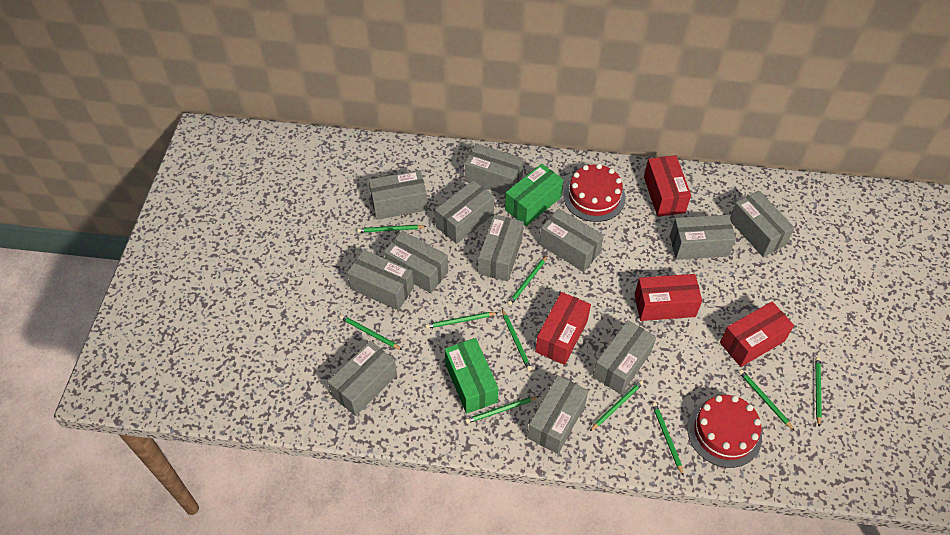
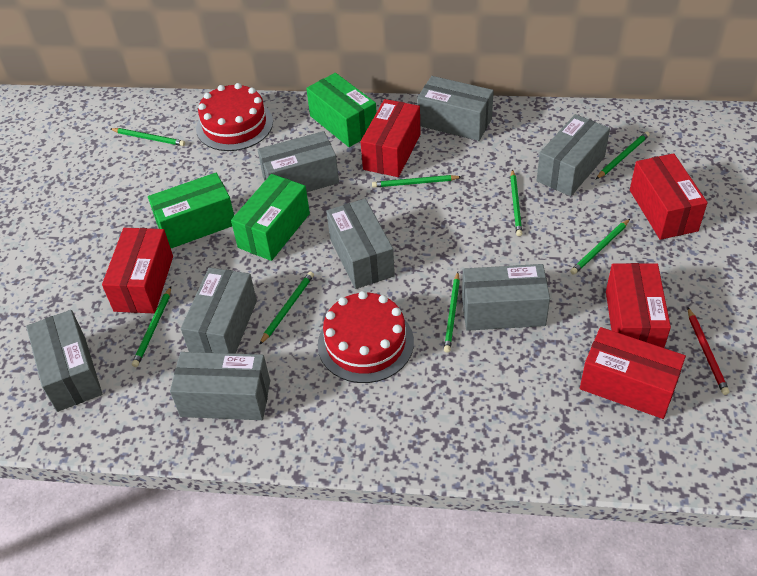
green box: 2 -> 3
green pencil: 10 -> 8
grey box: 12 -> 8
red box: 4 -> 5
red pencil: 0 -> 1

